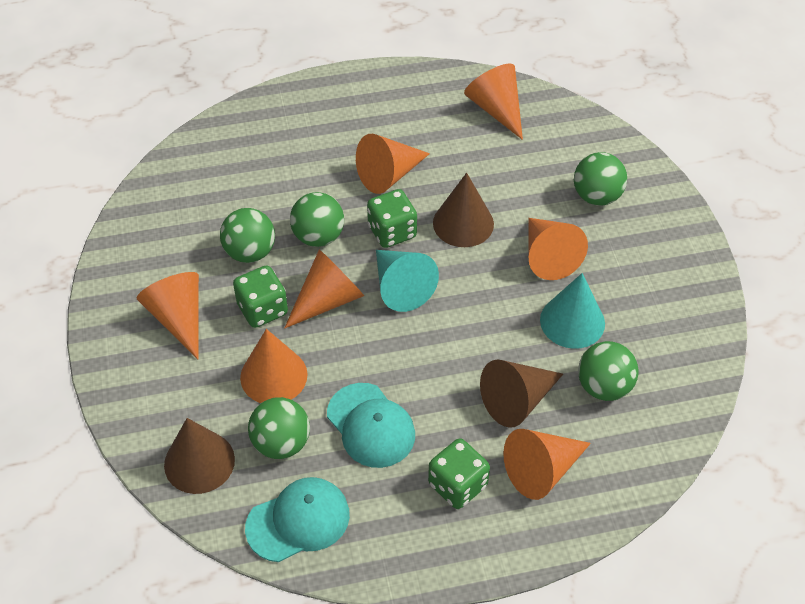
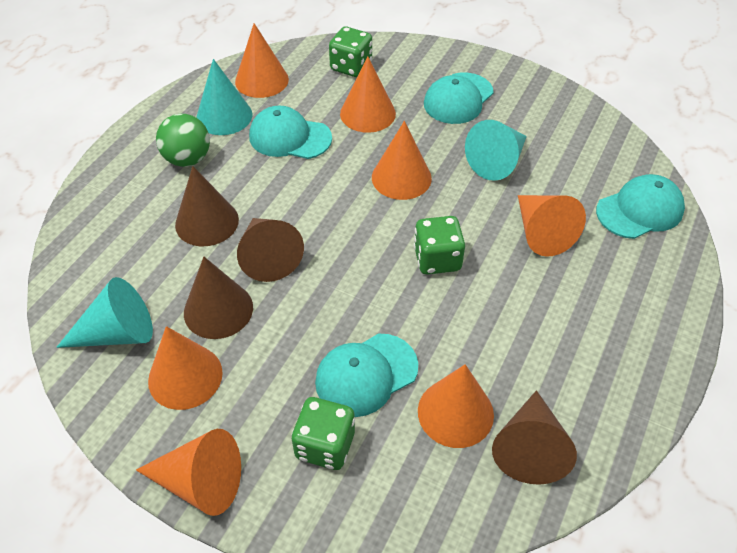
brown cone: 3 -> 4
green ball: 5 -> 1
turquoise cap: 2 -> 4
turquoise cone: 2 -> 3

